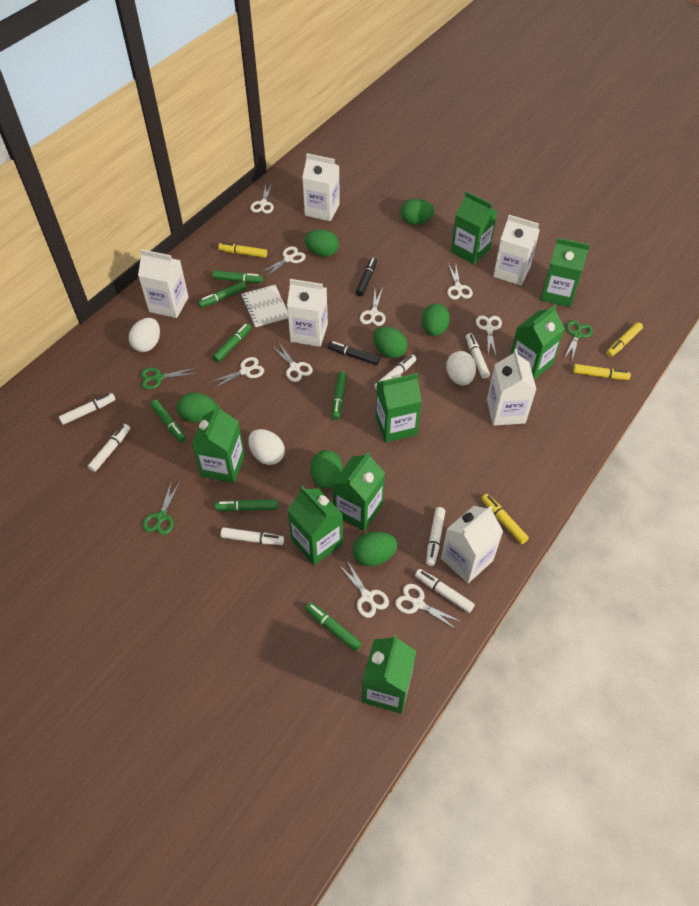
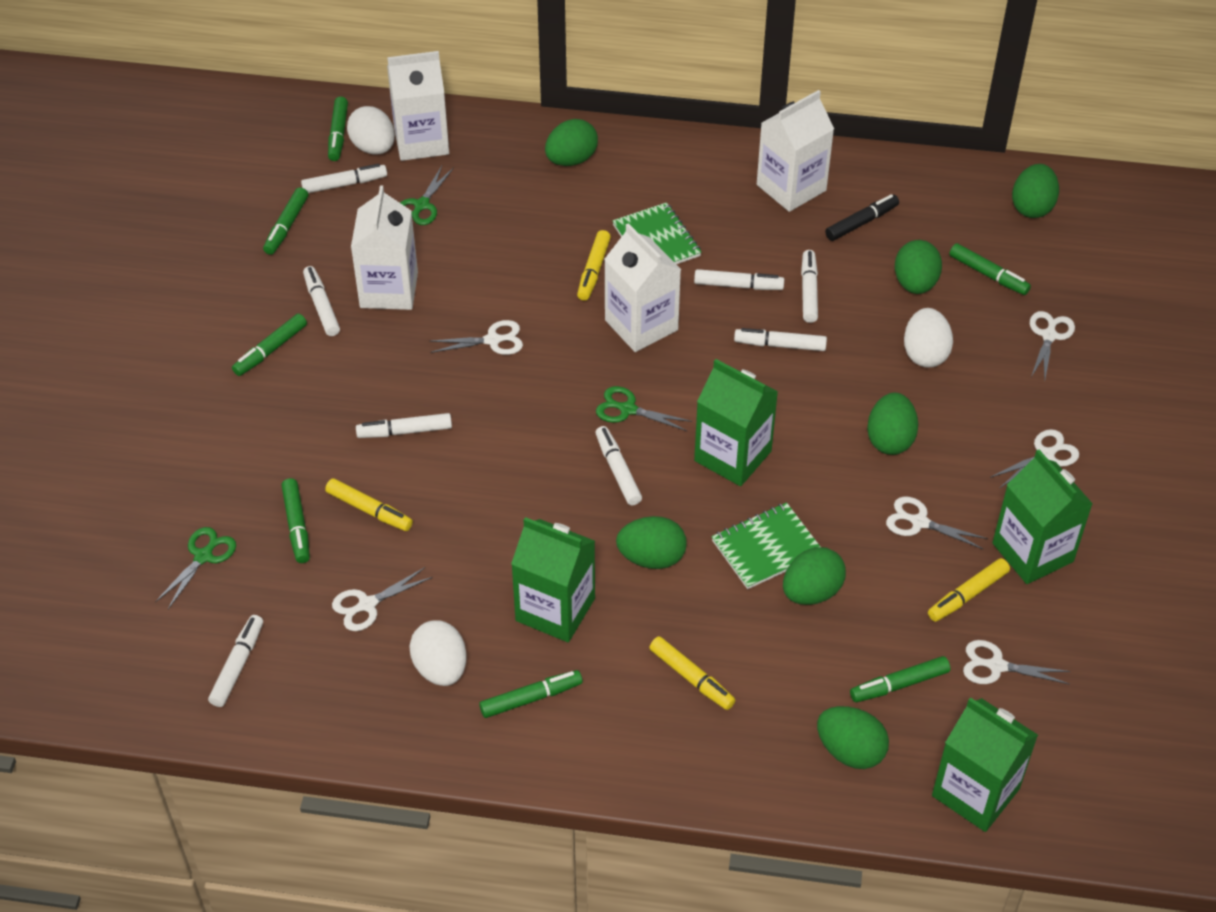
black marker: 2 -> 1
green carton: 8 -> 4
green notebook: 0 -> 2
white carton: 6 -> 4
white marker: 7 -> 8
white notebook: 1 -> 0
white scissors: 9 -> 6

